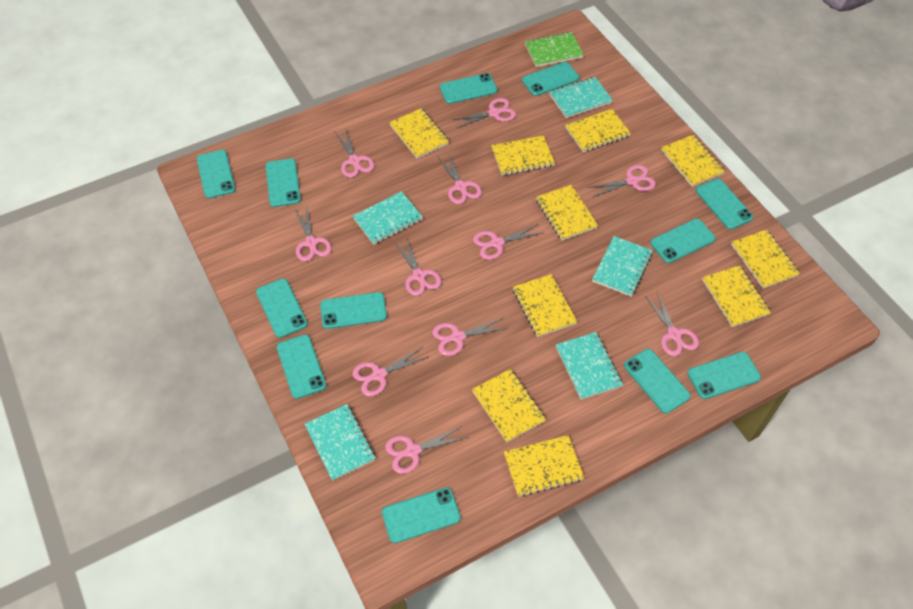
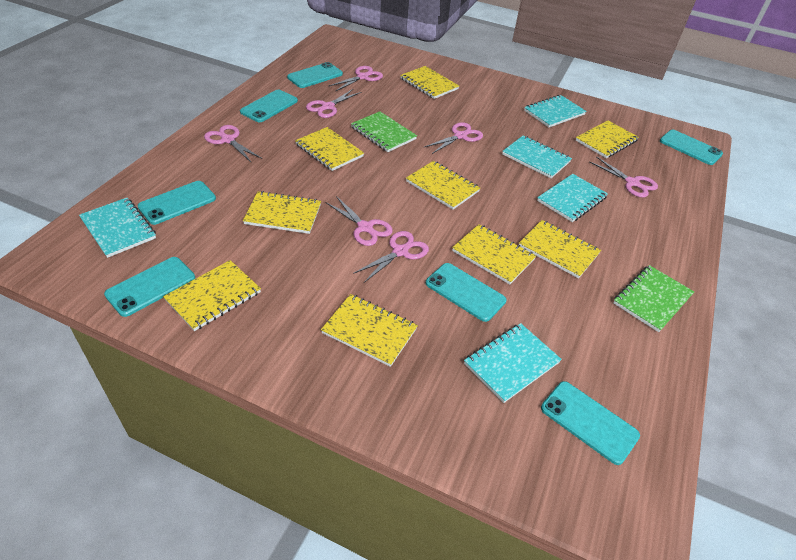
green notebook: 1 -> 2
pink scissors: 11 -> 7
turquoise phone: 12 -> 7
yellow notebook: 10 -> 9

